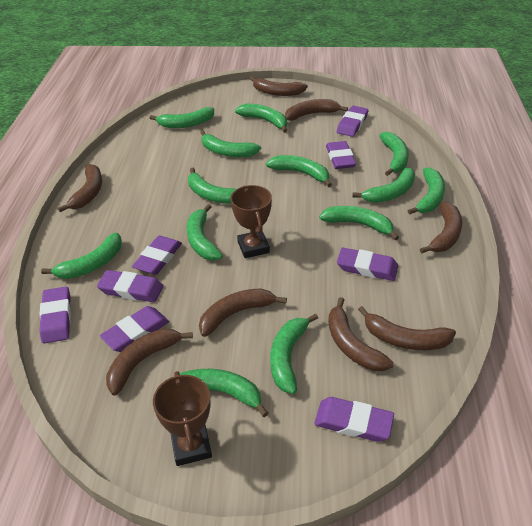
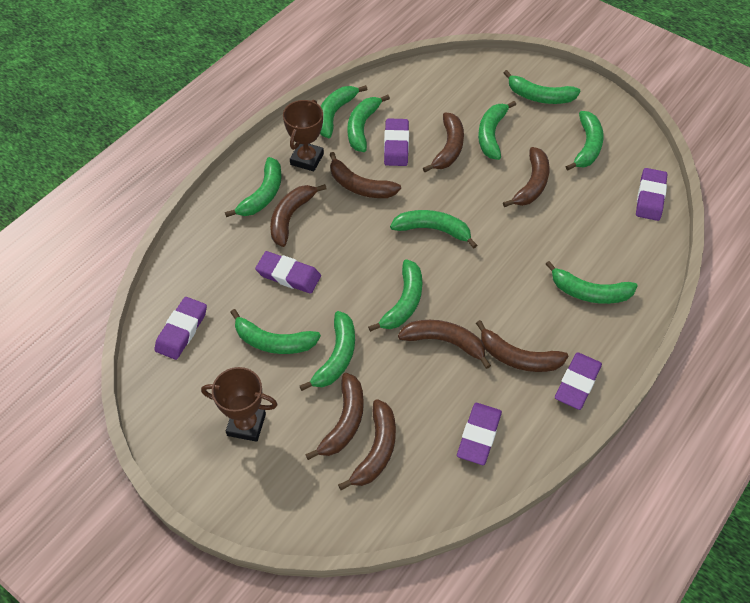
green banana: 13 -> 11
purple eraser: 8 -> 6

